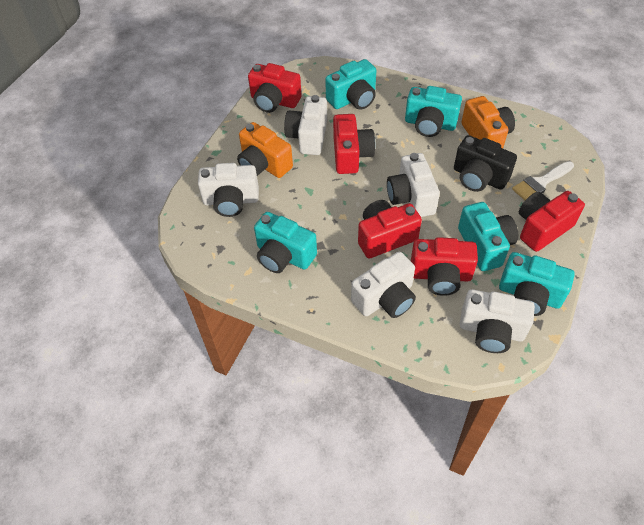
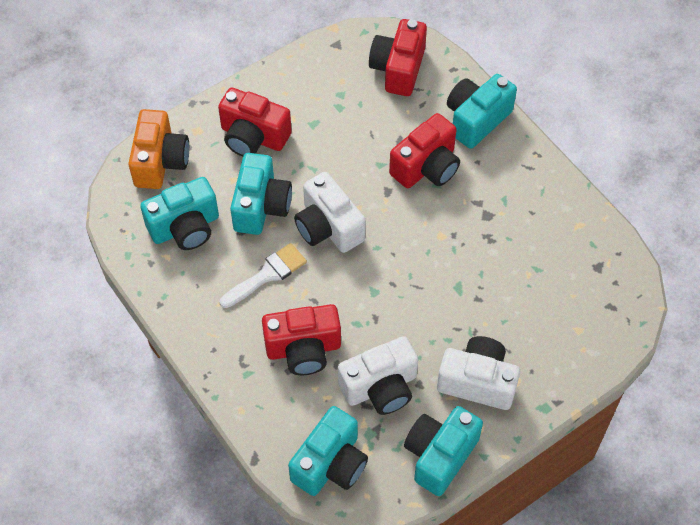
black camera: 1 -> 0
orange camera: 2 -> 1
red camera: 5 -> 4
white camera: 5 -> 3

